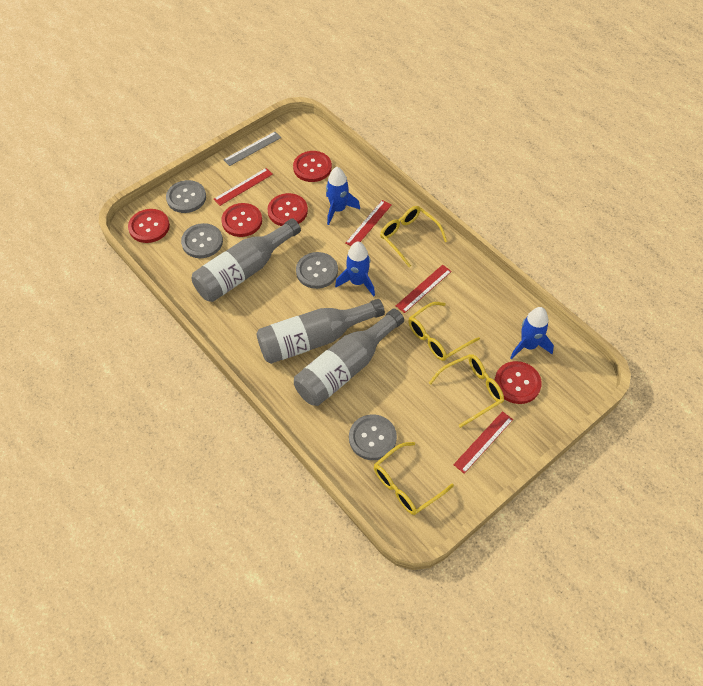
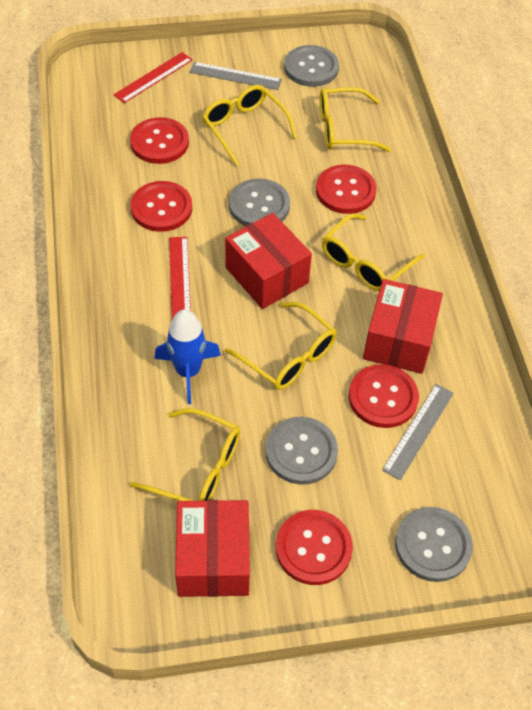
blue rocket: 3 -> 1
grey bottle: 3 -> 0
grey ruler: 1 -> 2
red box: 0 -> 3
red ruler: 4 -> 2
yellow glasses: 4 -> 5

